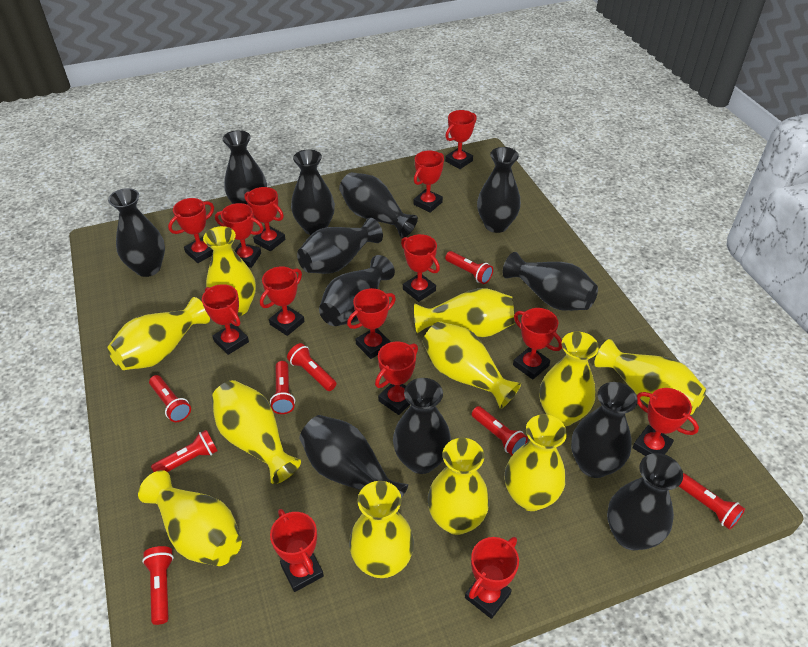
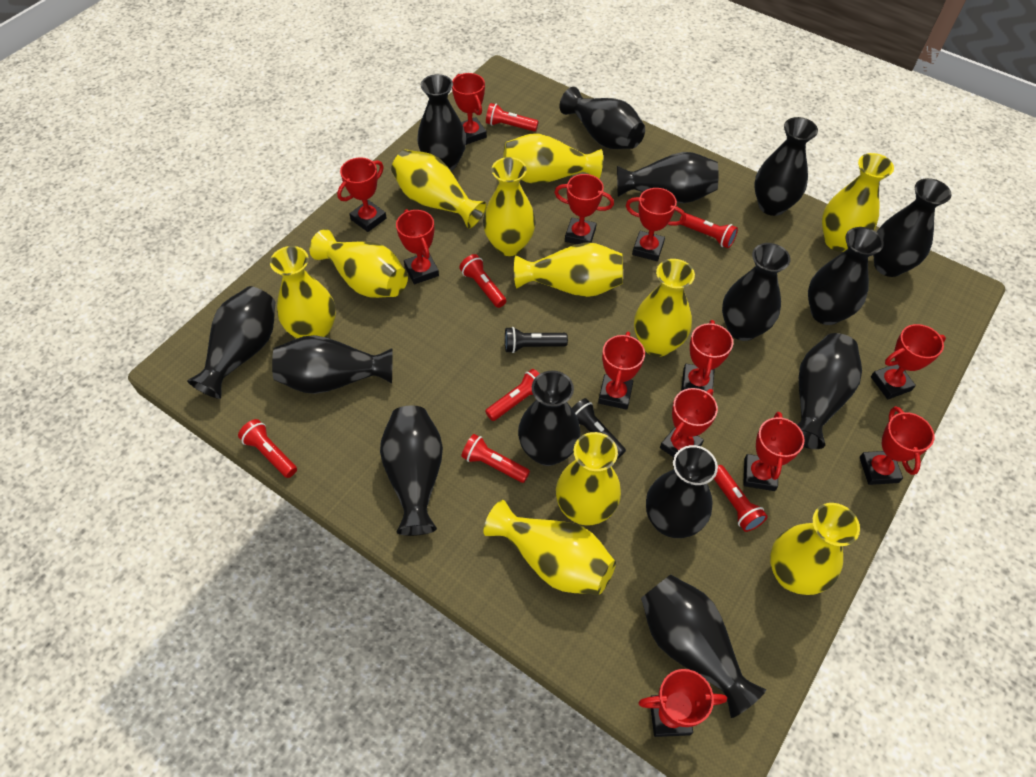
black flashlight: 0 -> 2
black vase: 12 -> 14
red flashlight: 8 -> 7
red trophy: 14 -> 12

